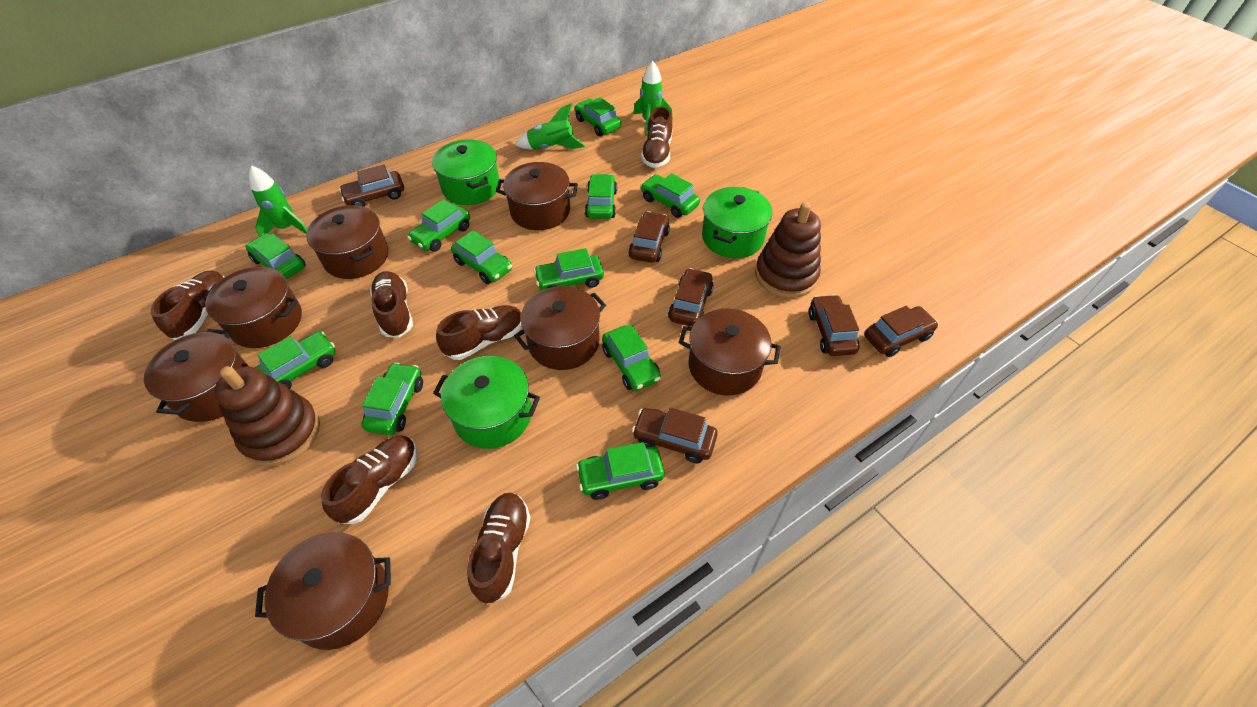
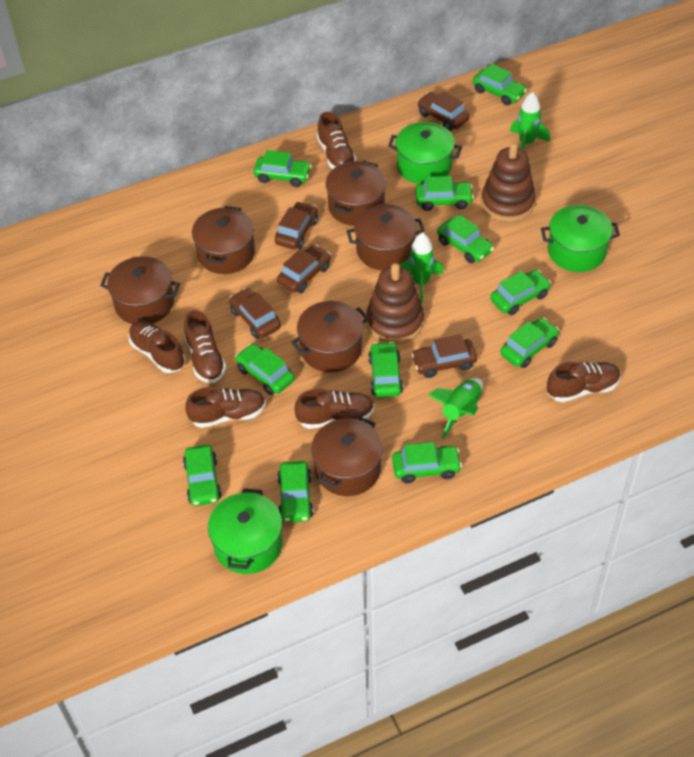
brown car: 6 -> 5
brown pot: 7 -> 6

